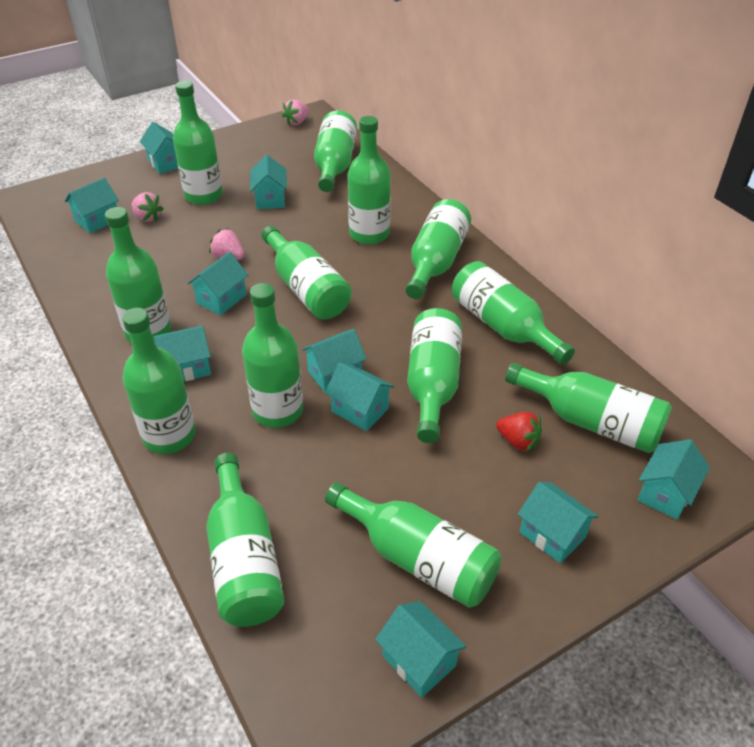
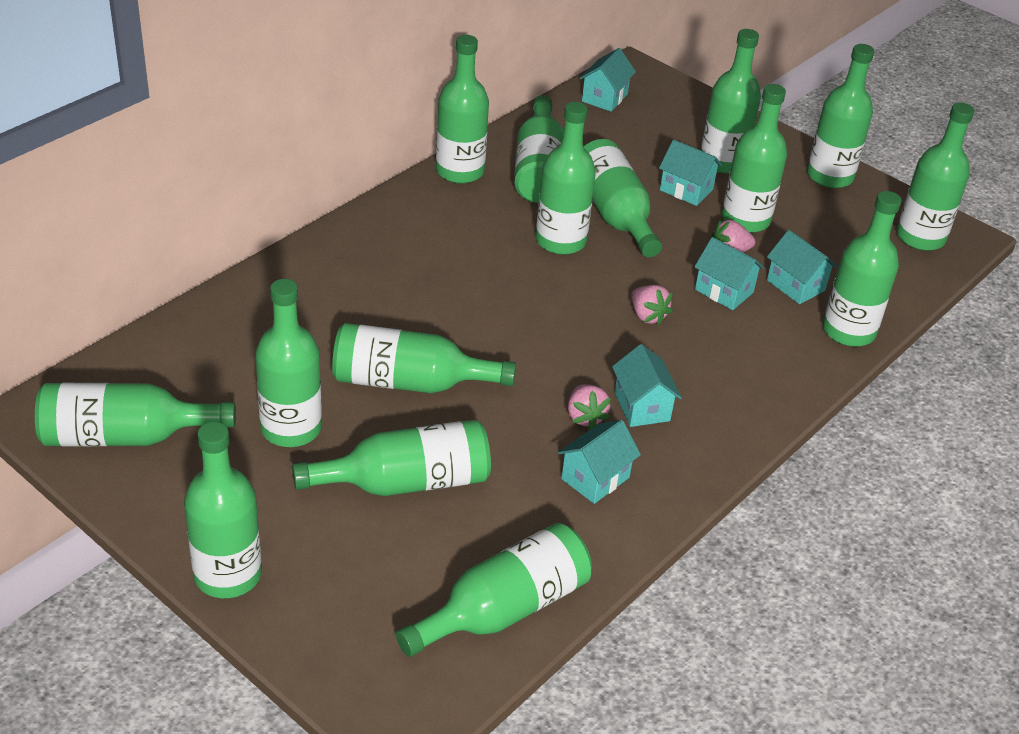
green bottle: 13 -> 15
red strawberry: 1 -> 0
turquoise house: 10 -> 6

